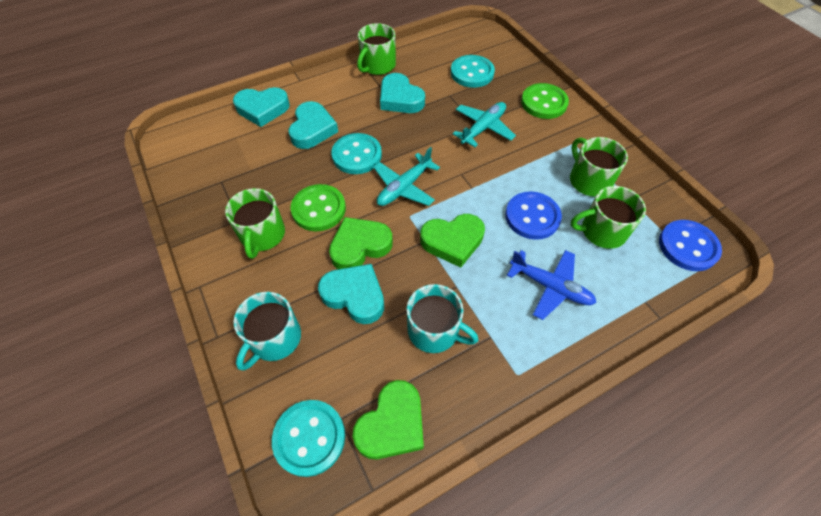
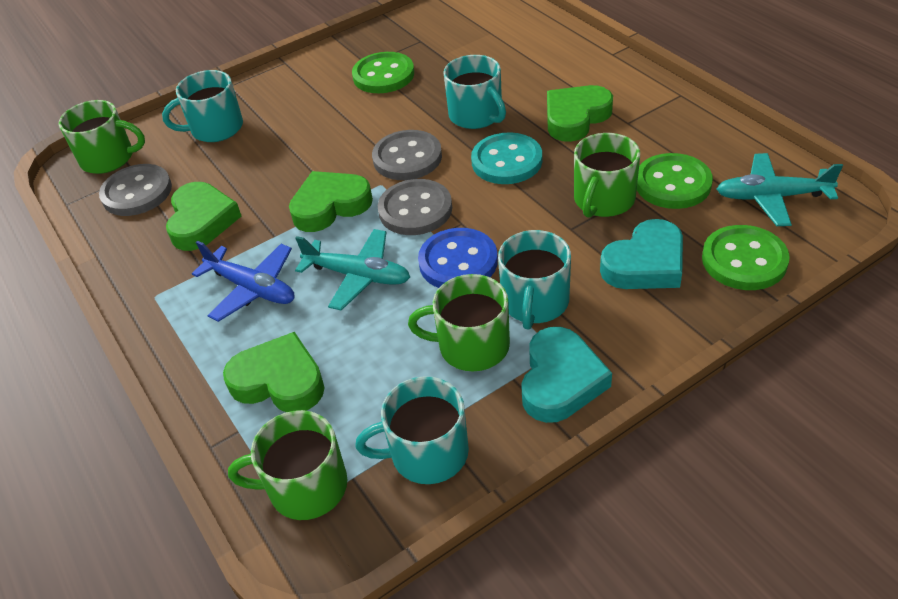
blue button: 2 -> 1
green button: 2 -> 3
green heart: 3 -> 4
grey button: 0 -> 3
turquoise button: 3 -> 1
turquoise heart: 4 -> 2
turquoise mug: 2 -> 4

